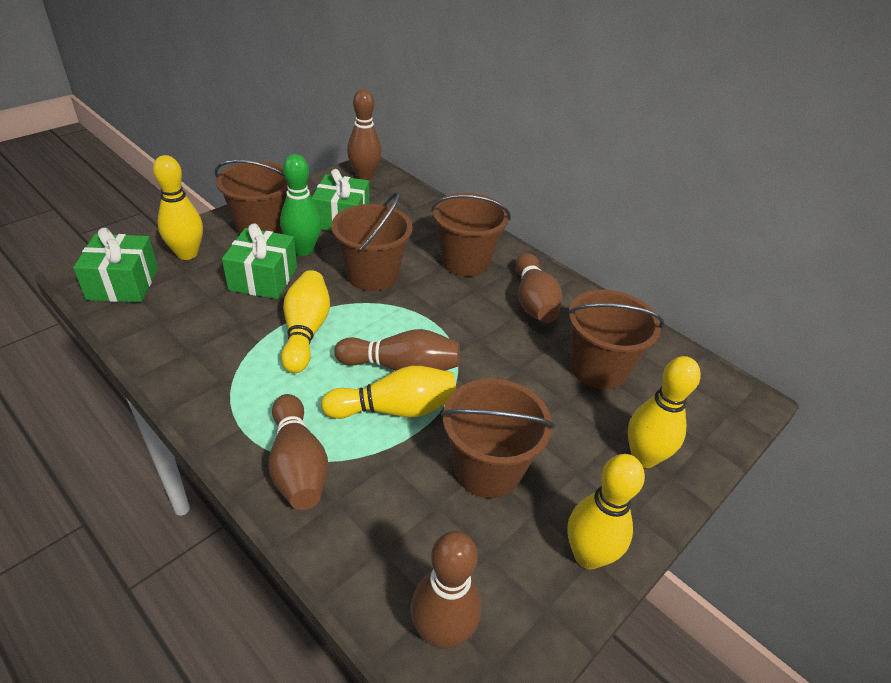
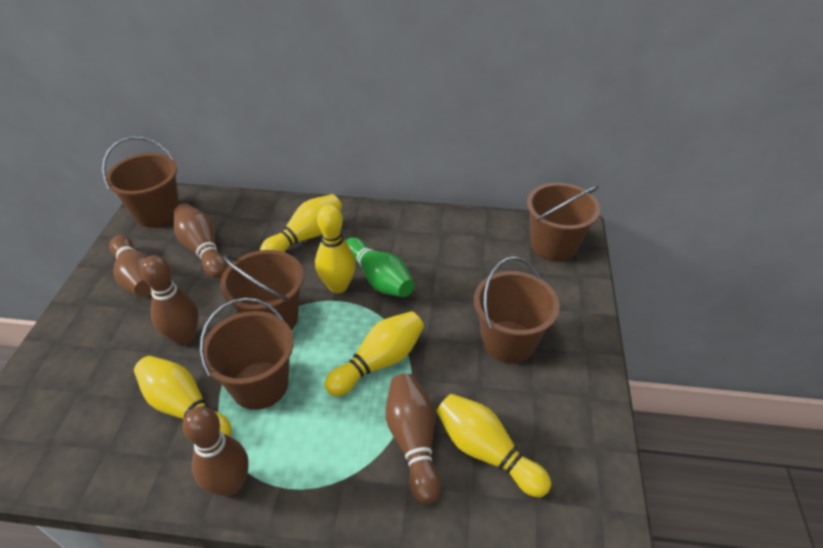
green gift: 3 -> 0

